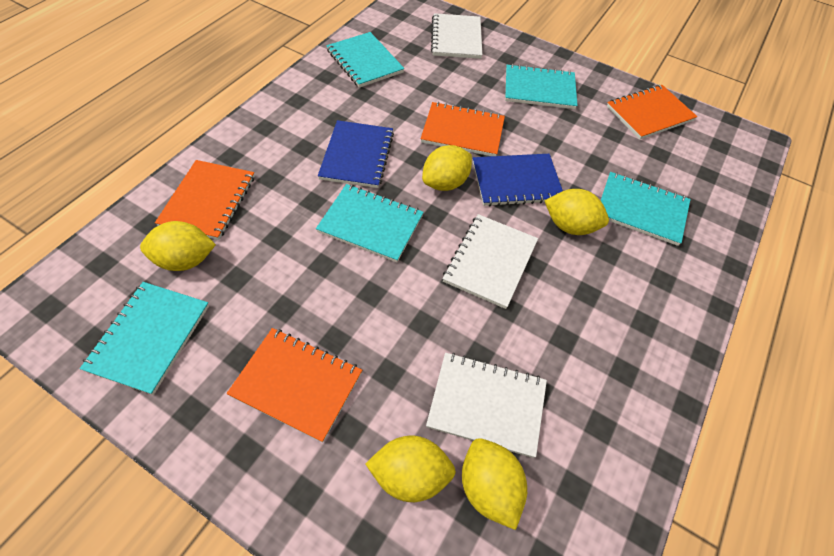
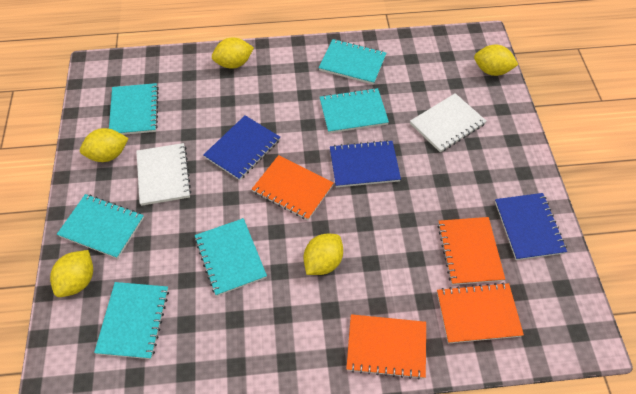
blue notebook: 2 -> 3
turquoise notebook: 5 -> 6
white notebook: 3 -> 2

